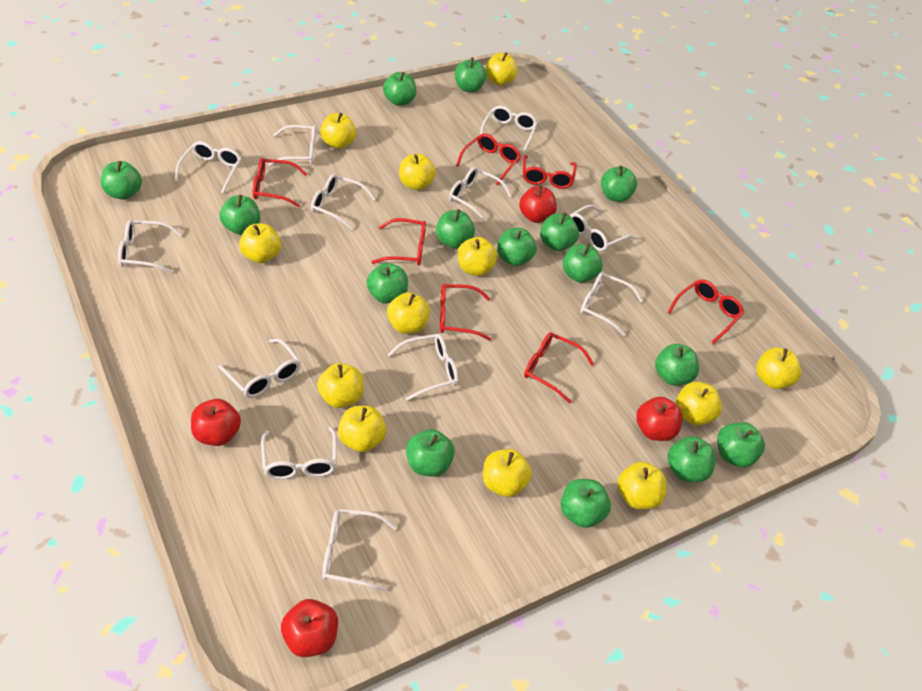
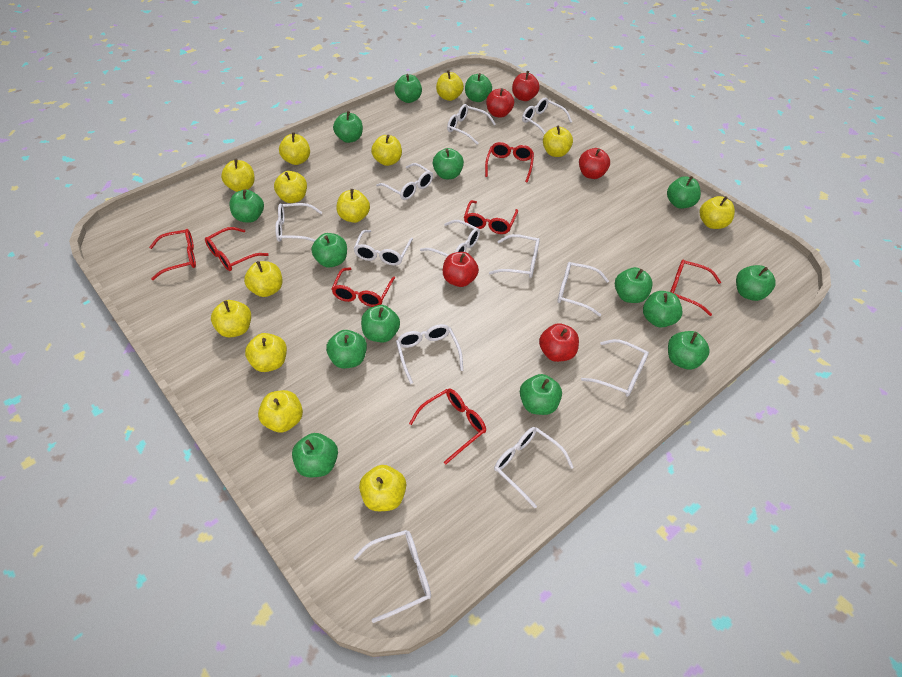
red apple: 4 -> 5
yellow apple: 12 -> 13

